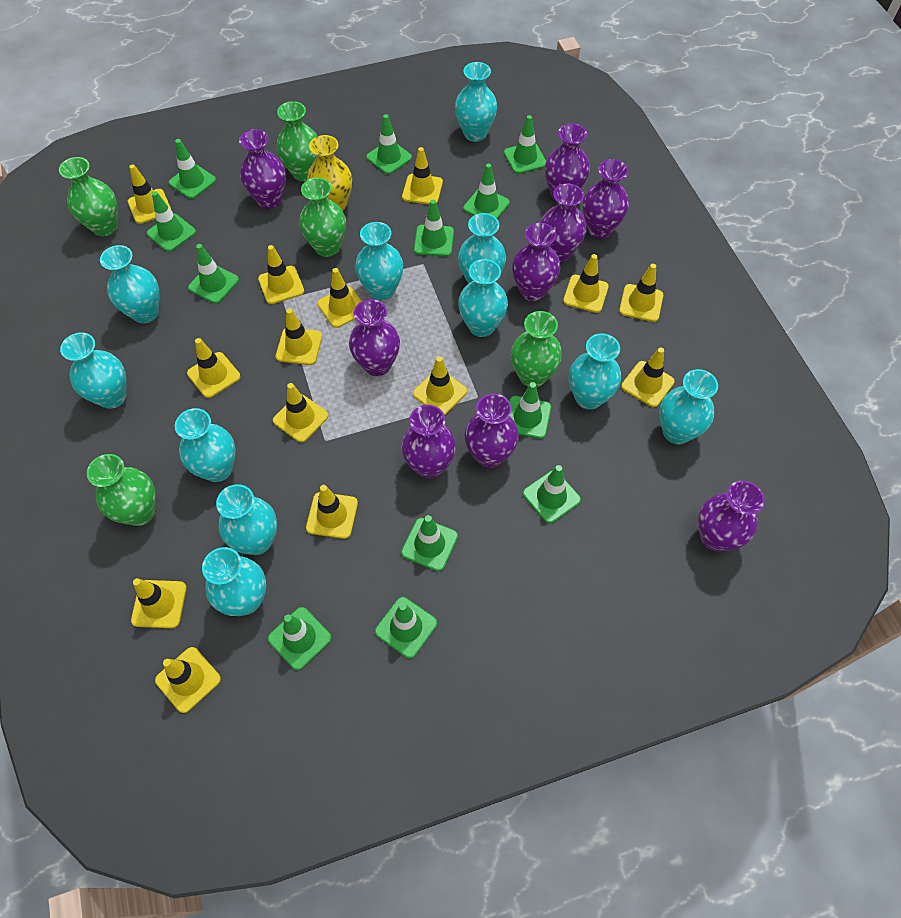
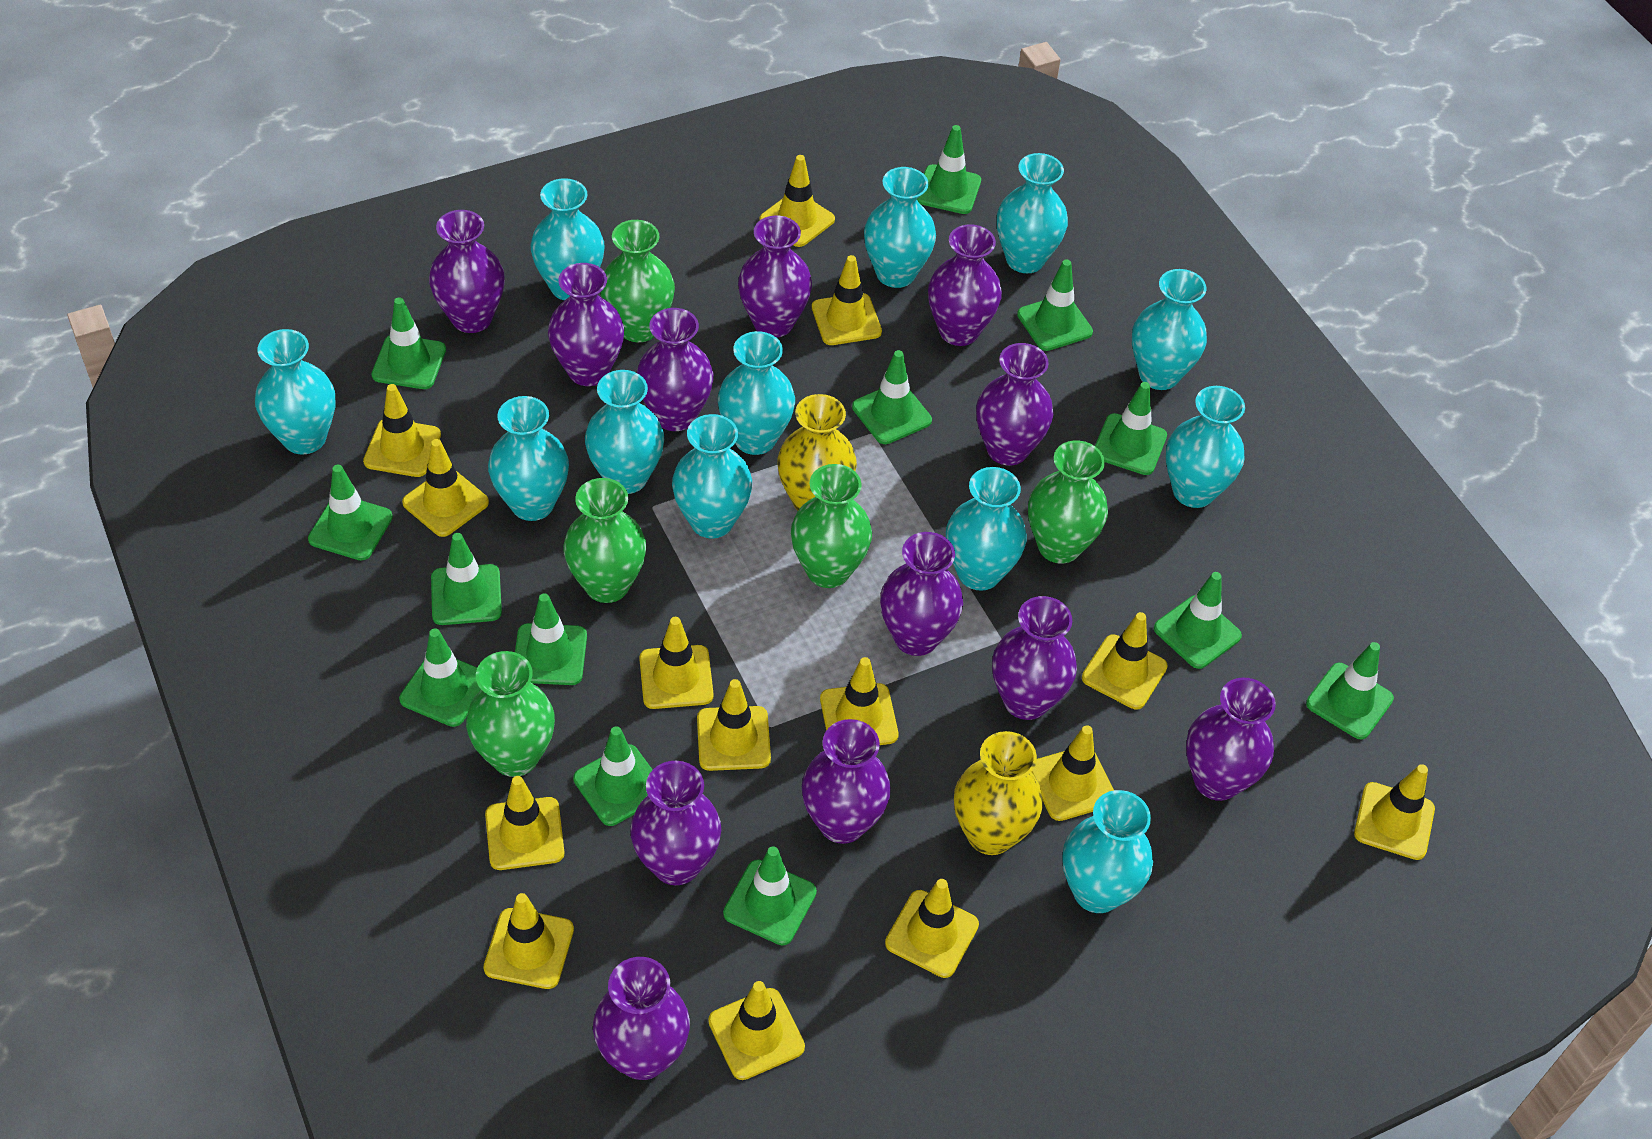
green traffic cone: 12 -> 13
purple vase: 9 -> 12
turquoise vase: 11 -> 12
yellow vase: 1 -> 2

